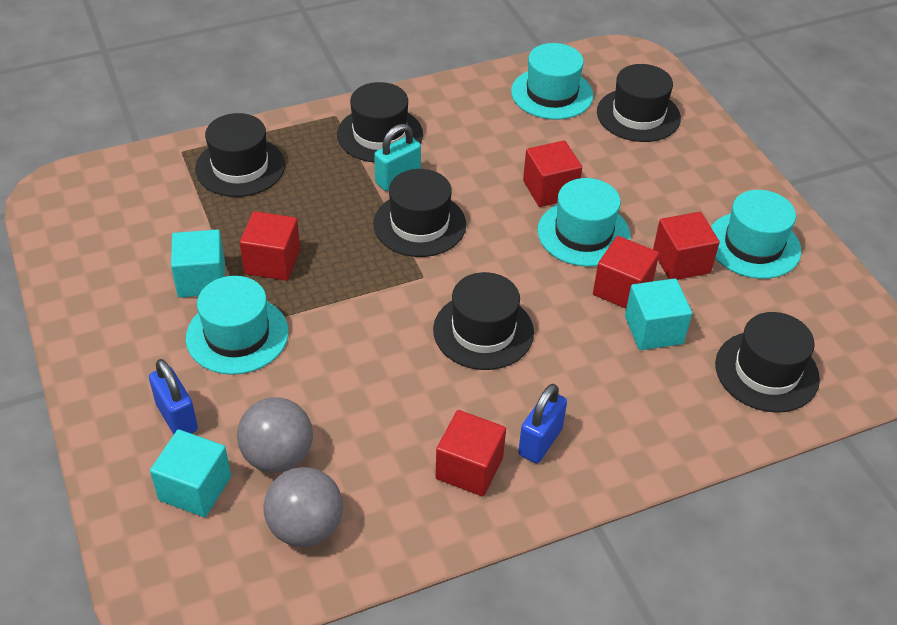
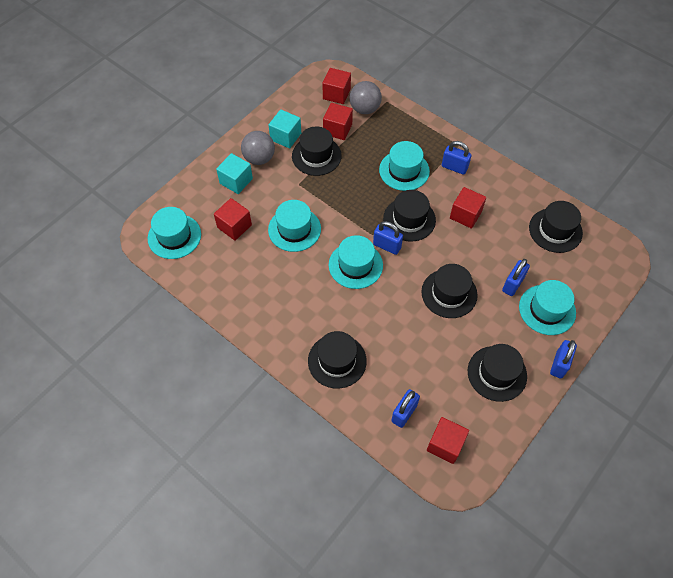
blue padlock: 2 -> 5
turquoise cube: 3 -> 2
turquoise hat: 4 -> 5
turquoise padlock: 1 -> 0

